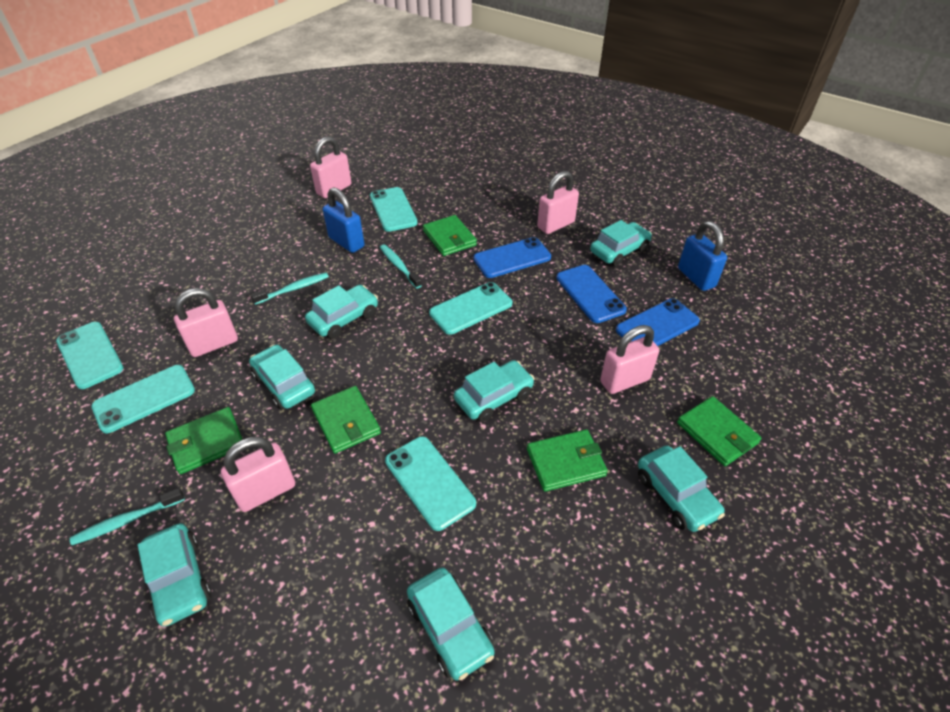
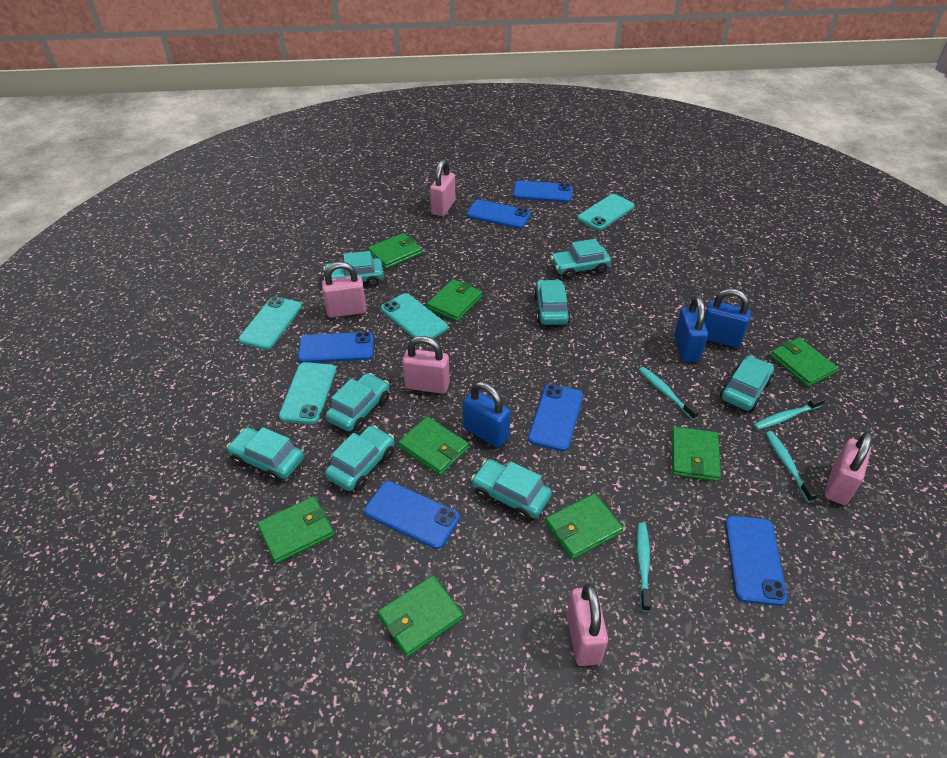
blue padlock: 2 -> 3
blue phone: 3 -> 6
green wallet: 5 -> 8
turquoise car: 7 -> 8
turquoise phone: 5 -> 4
turquoise toothbrush: 3 -> 4

